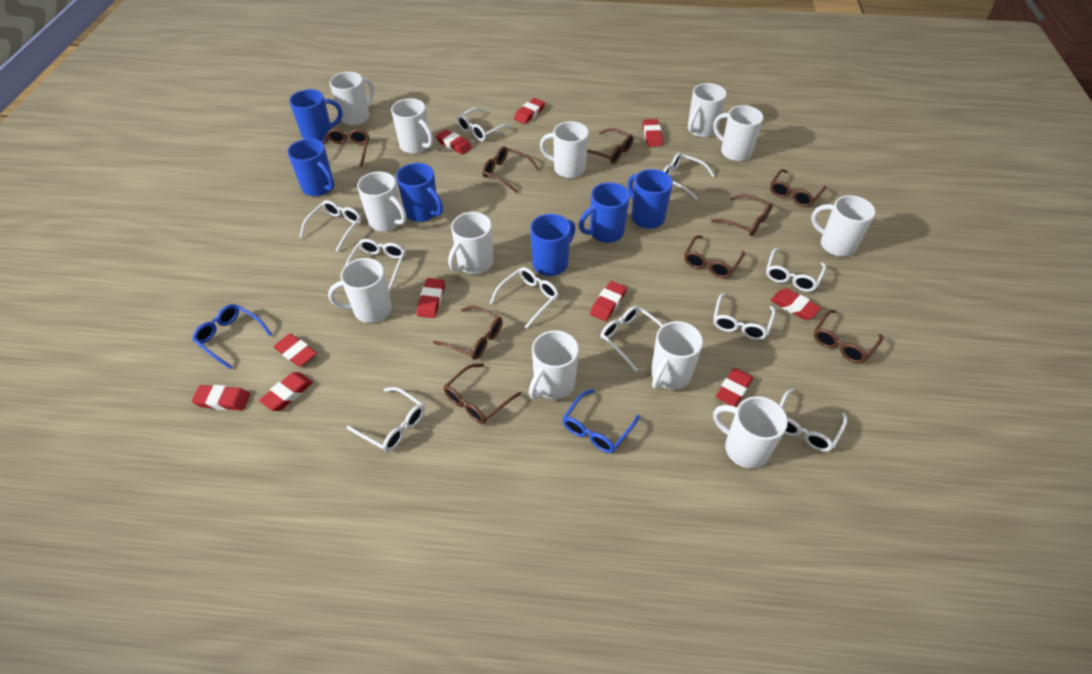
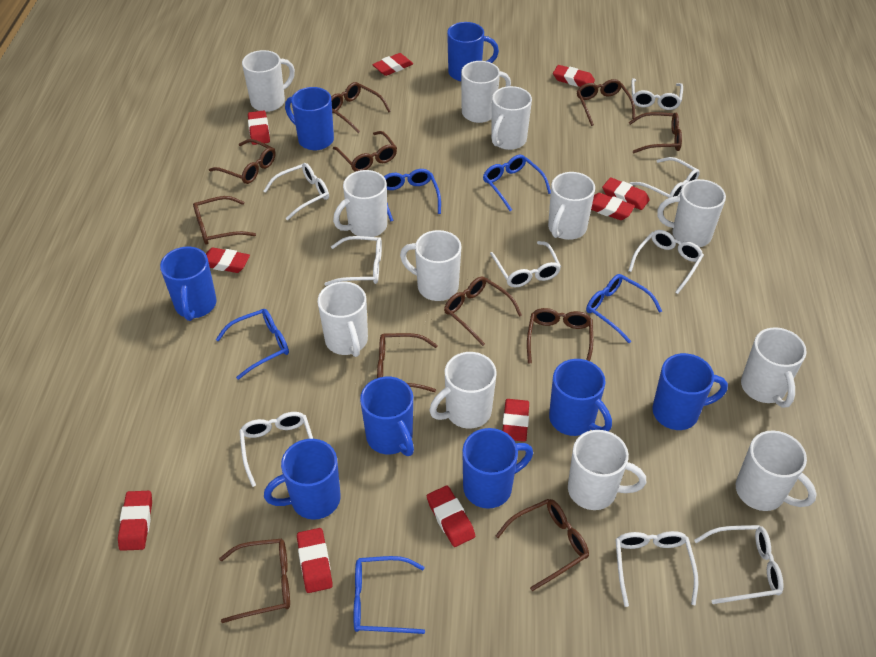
blue glasses: 2 -> 5
blue mug: 6 -> 8
brown glasses: 9 -> 11
white glasses: 10 -> 9

